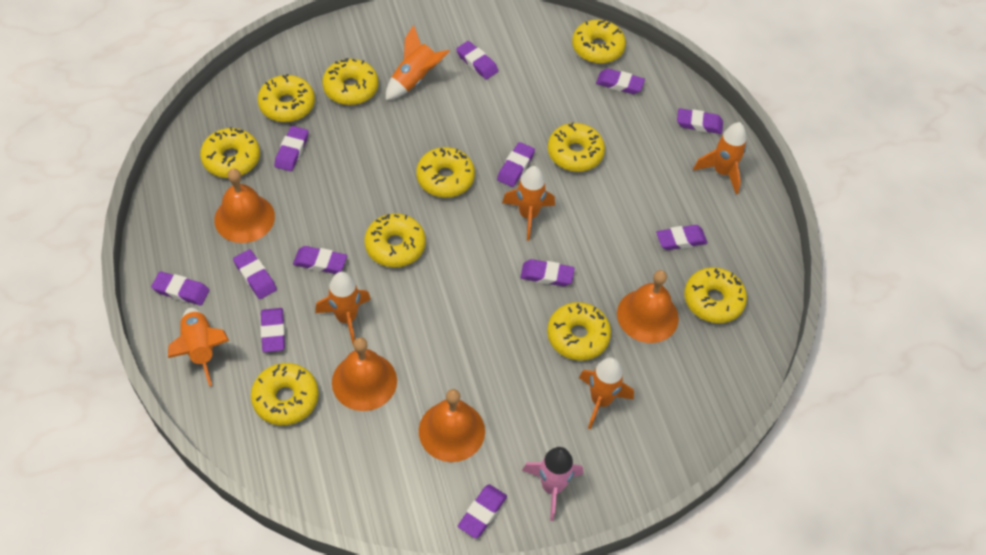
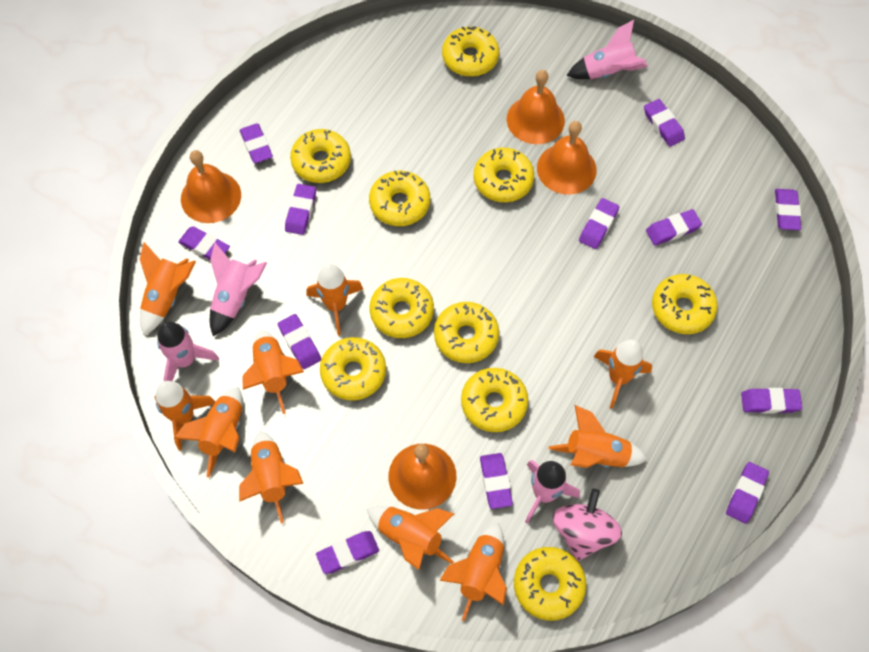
orange rocket: 6 -> 10
pink rocket: 1 -> 4
pink spinning top: 0 -> 1

